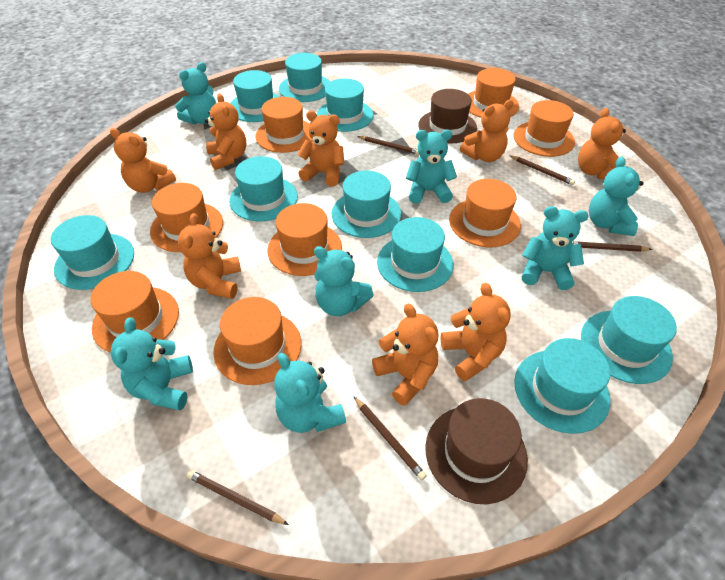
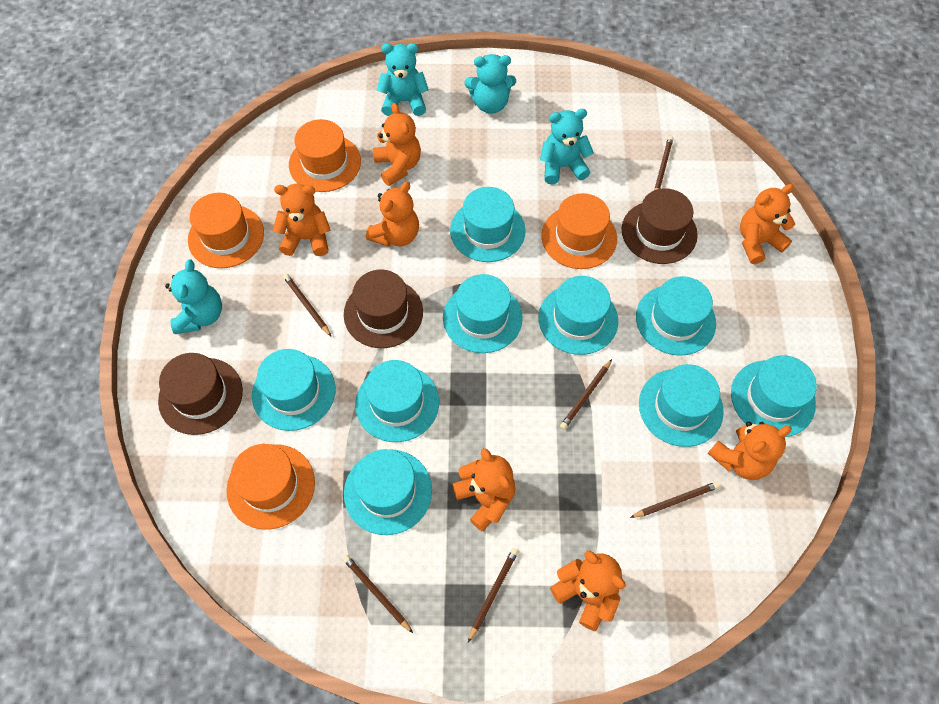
brown hat: 2 -> 3
brown pencil: 5 -> 6
orange hat: 8 -> 4
orange teddy bear: 8 -> 7
turquoise teddy bear: 7 -> 4

